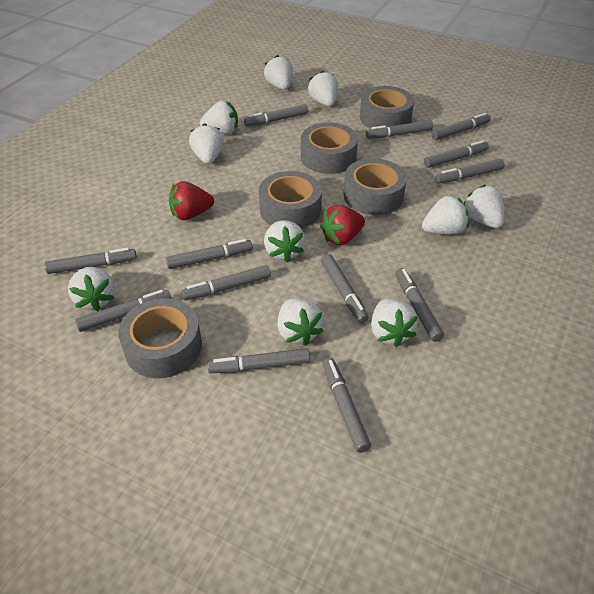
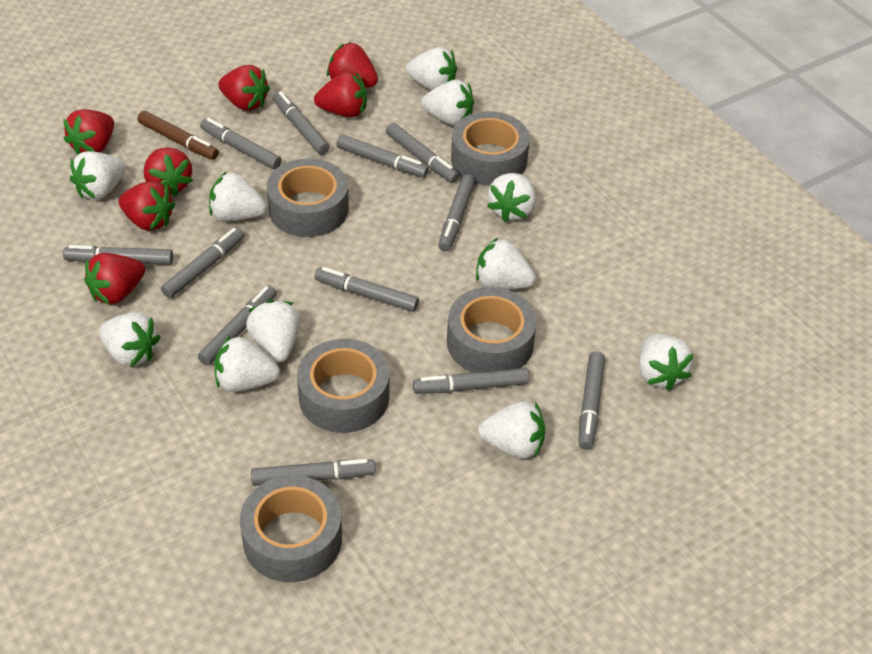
brown marker: 0 -> 1
grey marker: 13 -> 12
red strawberry: 2 -> 7
white strawberry: 10 -> 11

